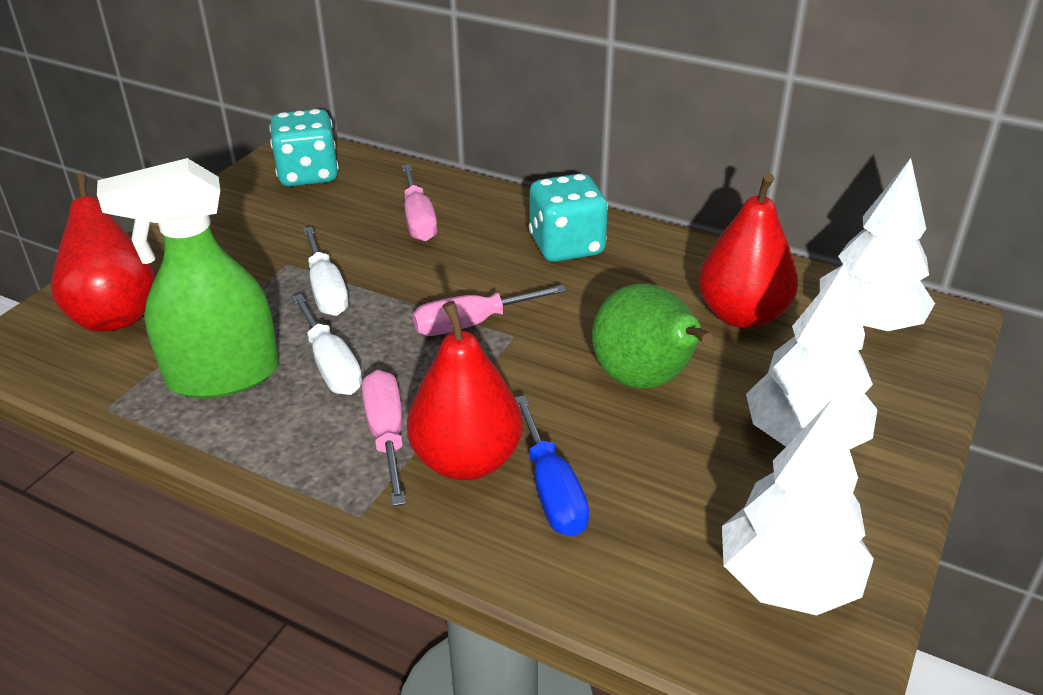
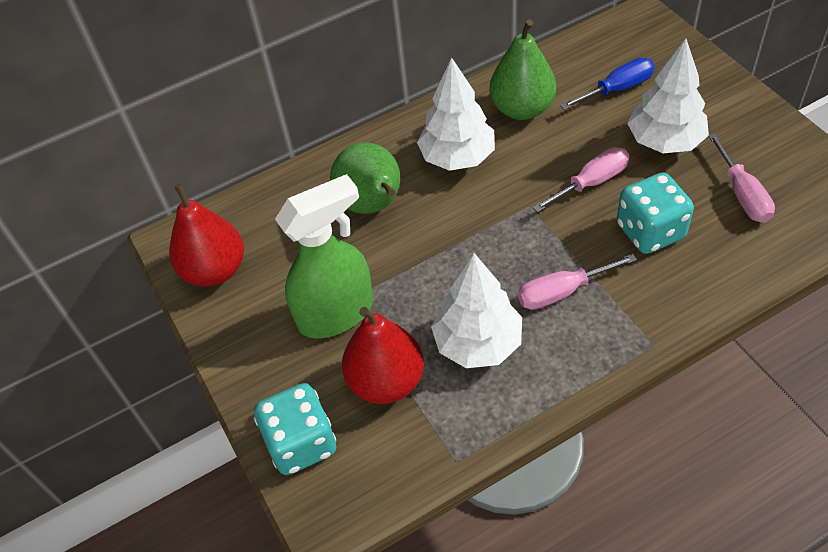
green pear: 1 -> 2
red pear: 3 -> 2
white screwdriver: 2 -> 0

